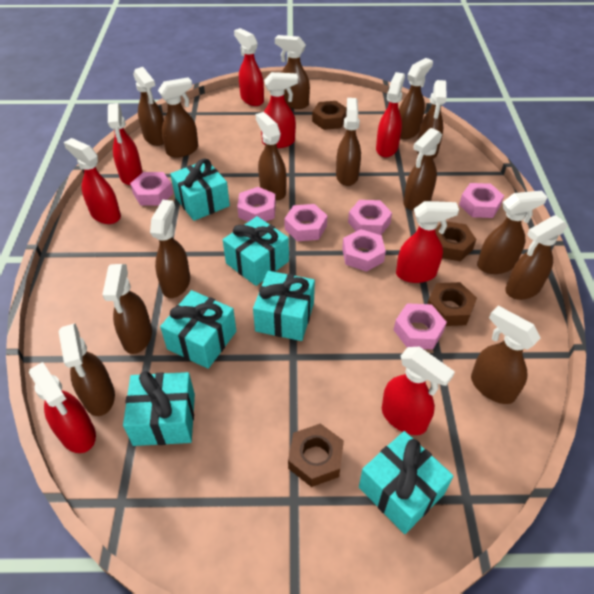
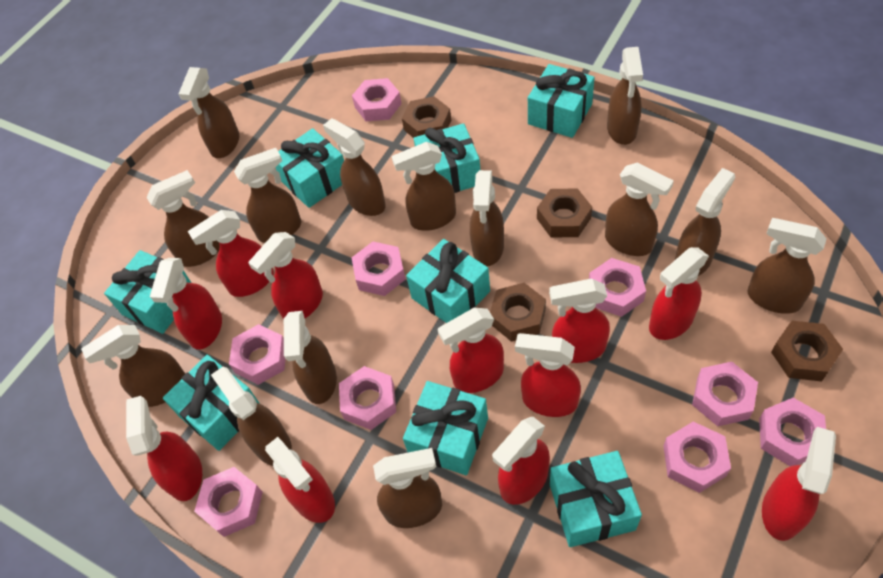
pink nut: 7 -> 9
red spray bottle: 8 -> 11
turquoise gift: 6 -> 8

